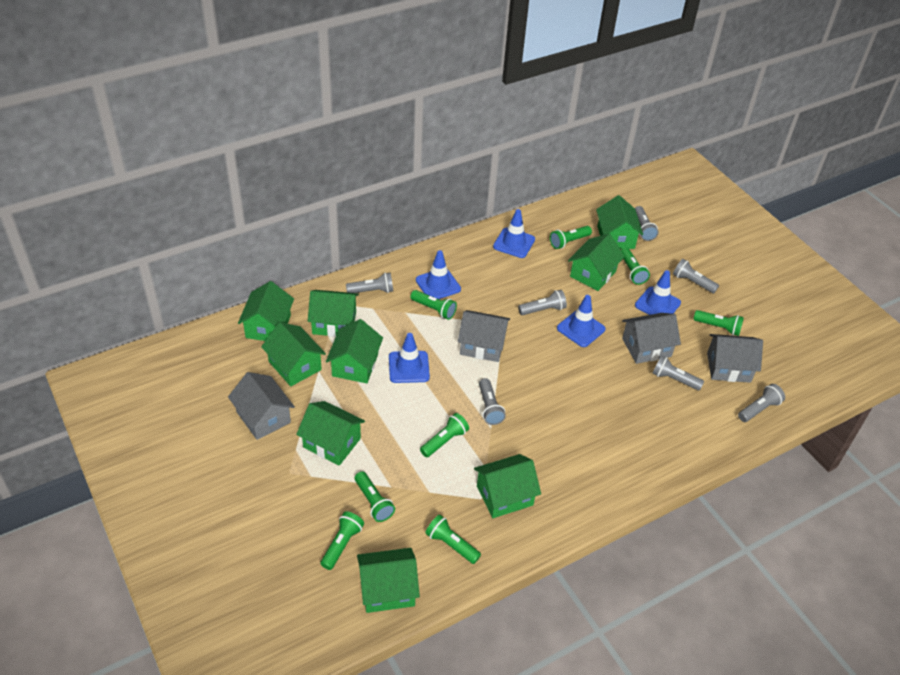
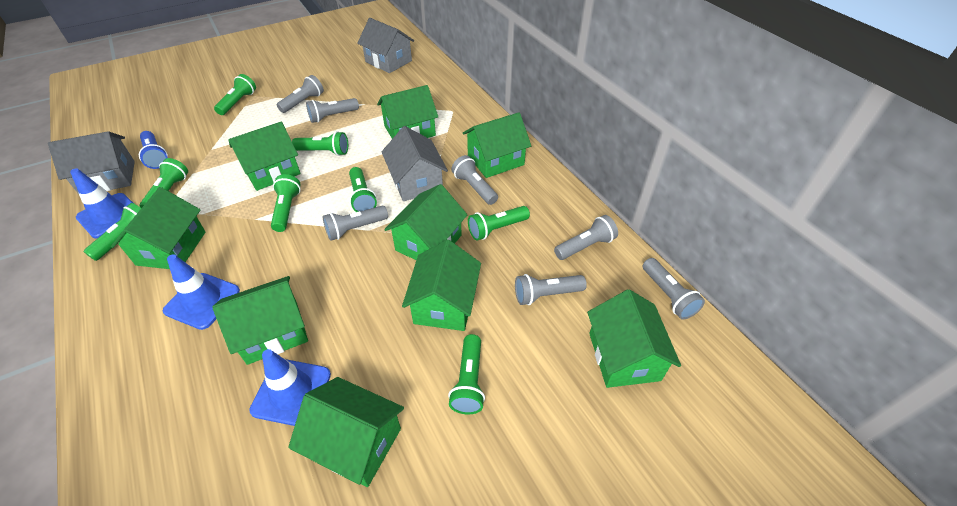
blue flashlight: 0 -> 1
blue traffic cone: 5 -> 3
grey house: 4 -> 3

